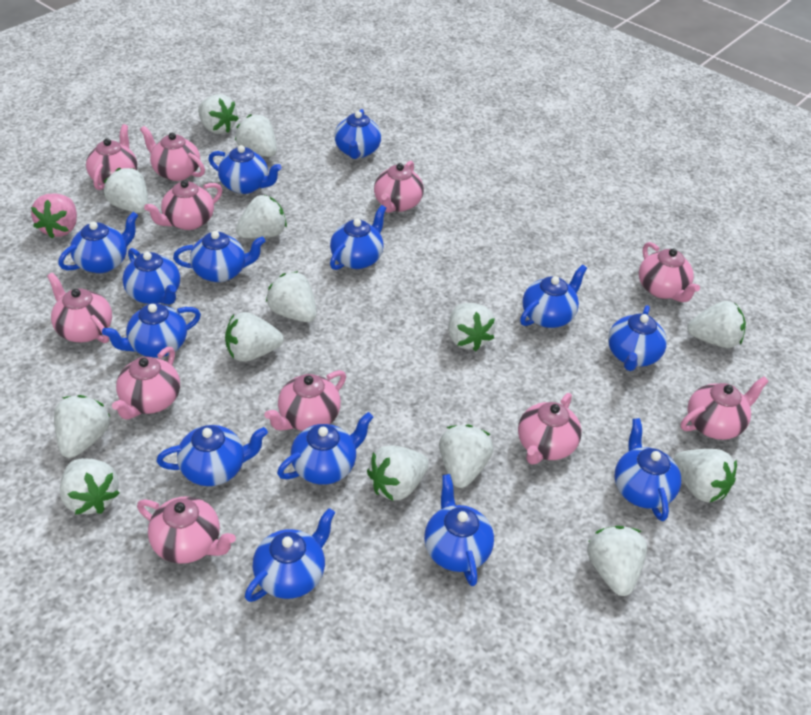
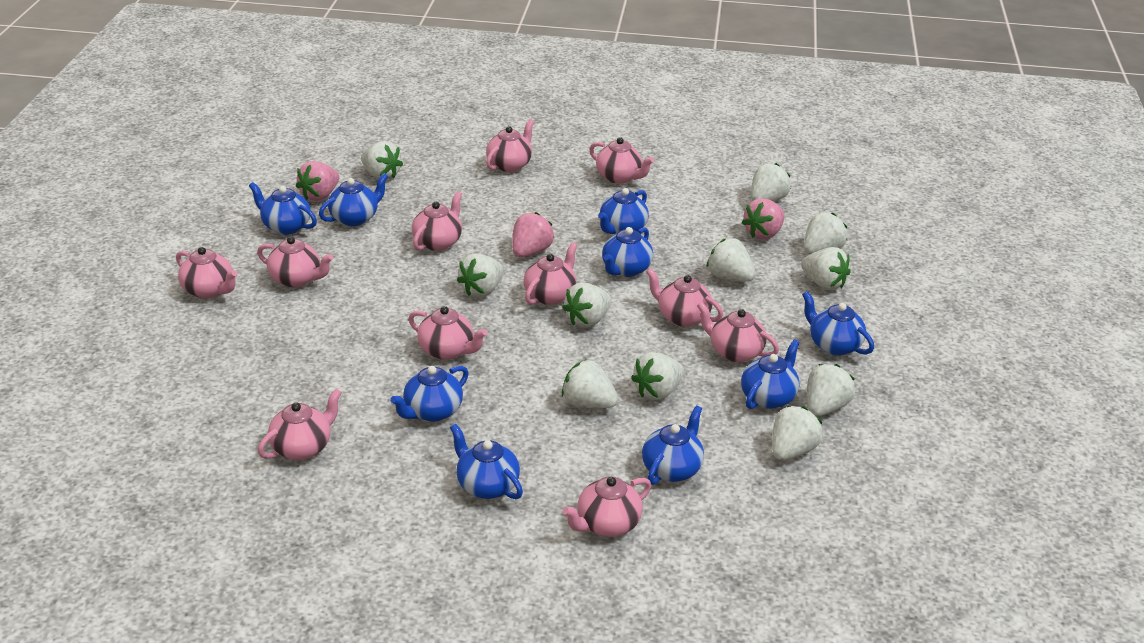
blue teapot: 14 -> 9
pink strawberry: 1 -> 3
white strawberry: 14 -> 11

